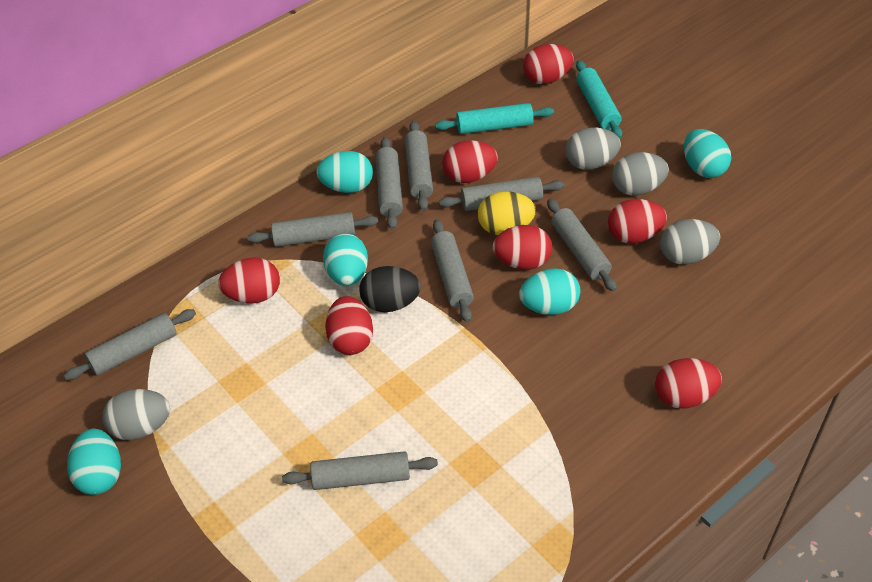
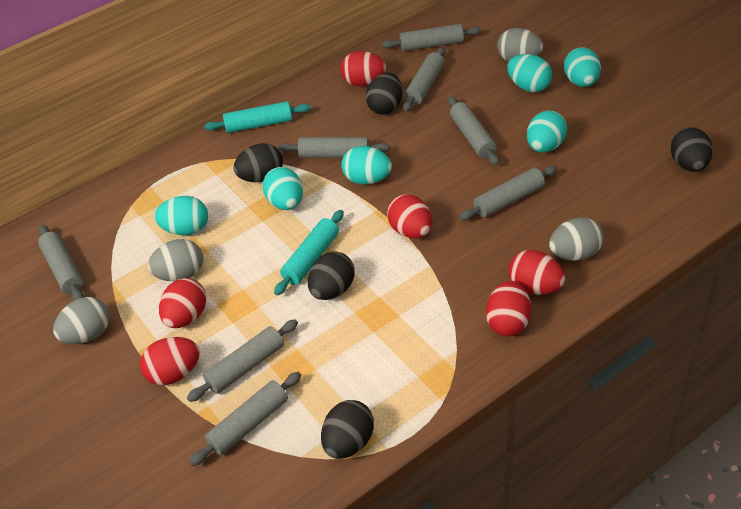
black egg: 1 -> 5
red egg: 7 -> 6
turquoise egg: 5 -> 6
yellow egg: 1 -> 0

